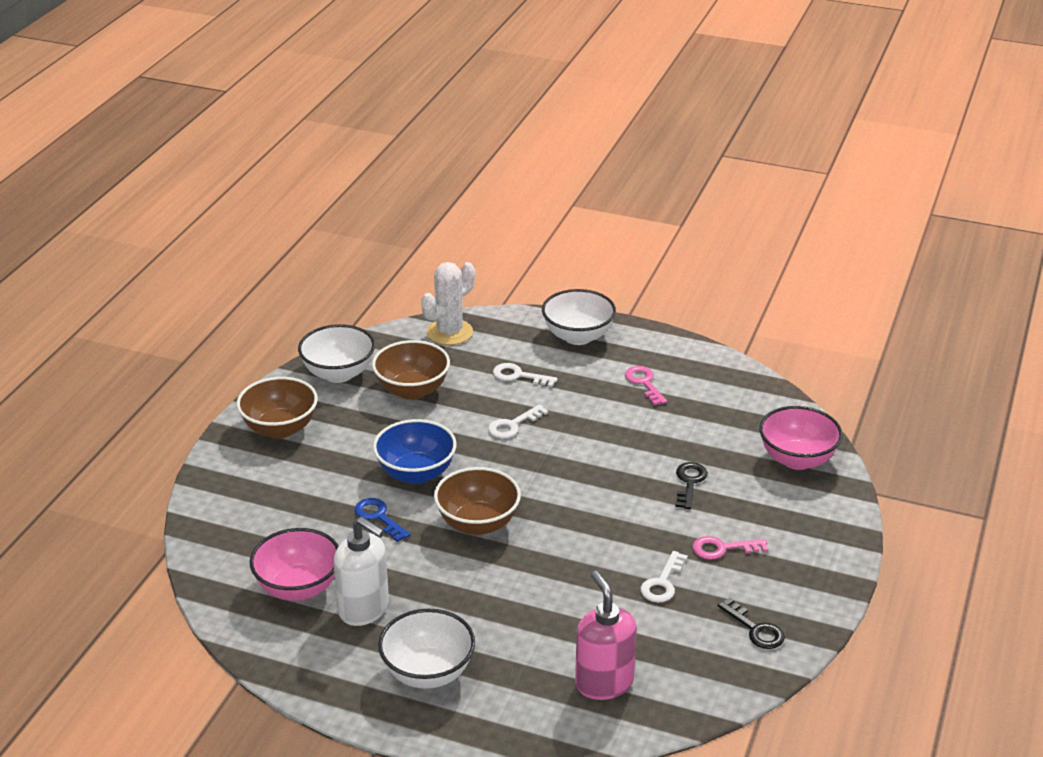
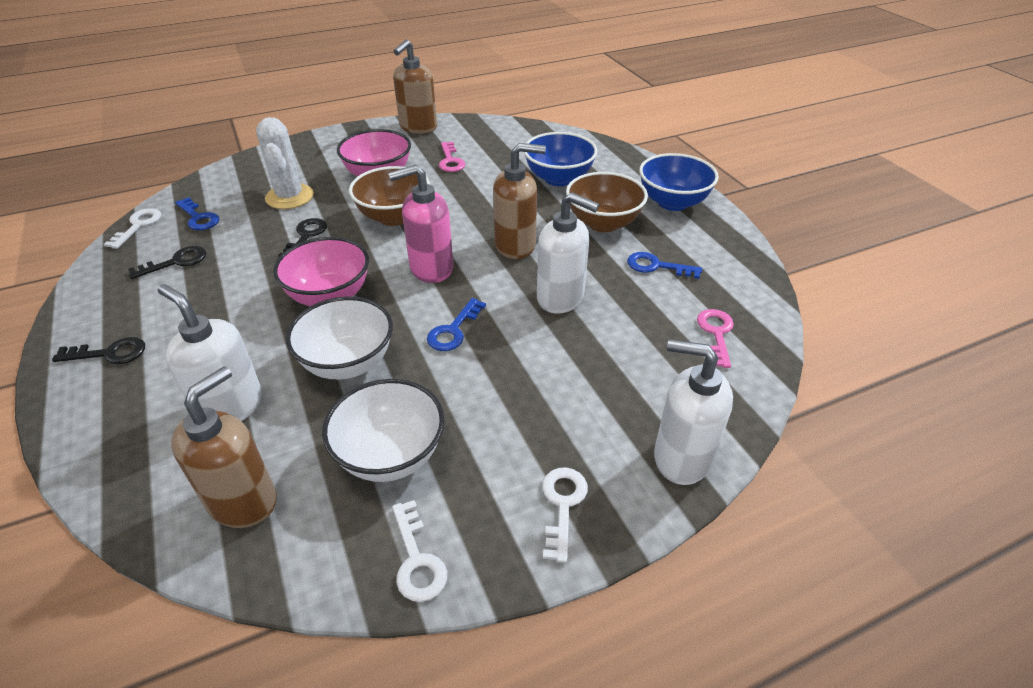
black key: 2 -> 3
blue bowl: 1 -> 2
blue key: 1 -> 3
brown bowl: 3 -> 2
brown soap dispenser: 0 -> 3
white bowl: 3 -> 2
white soap dispenser: 1 -> 3

